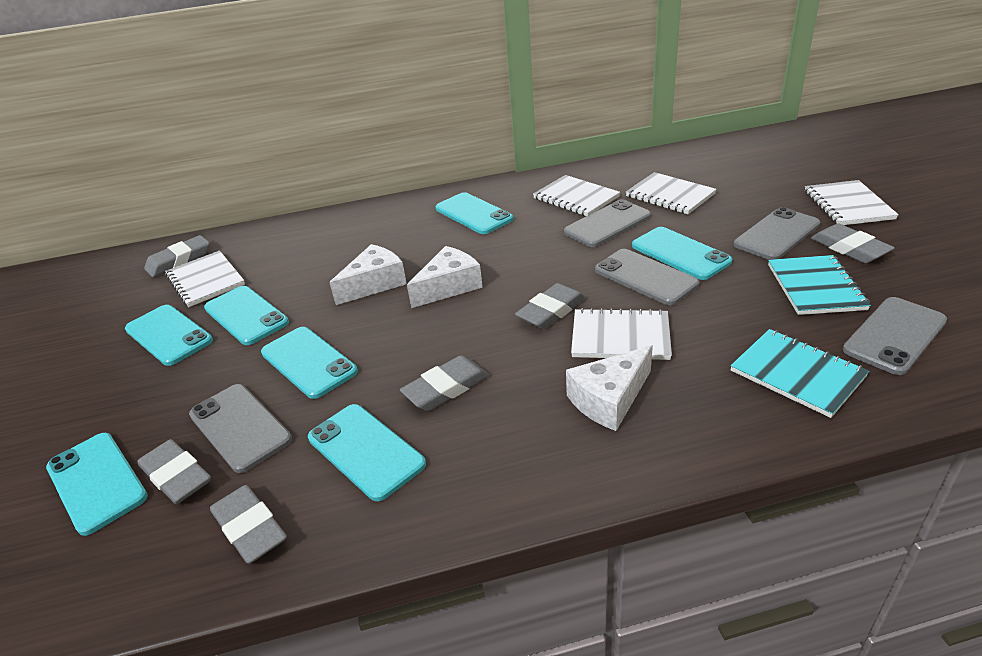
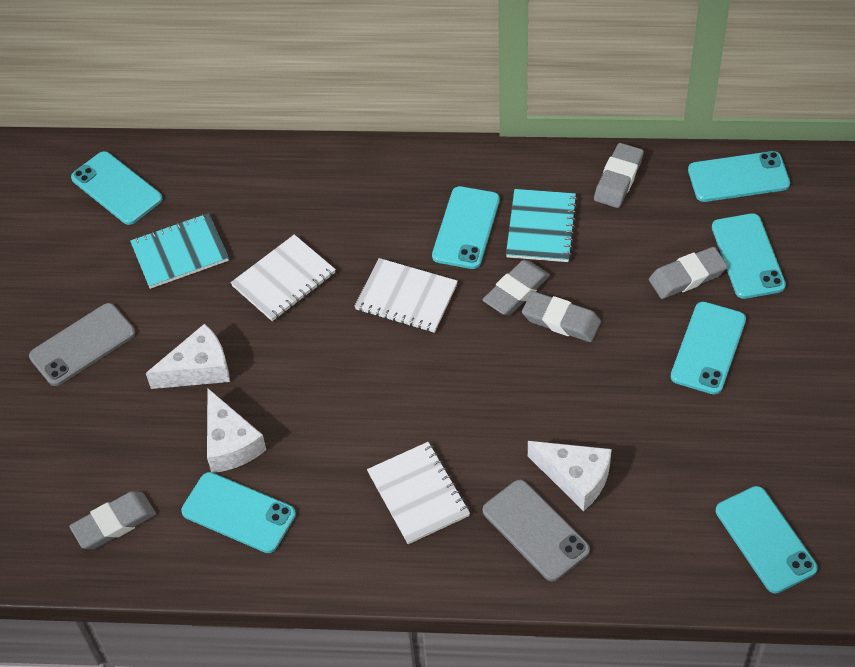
grey eraser: 6 -> 5
grey phone: 5 -> 2
white notebook: 5 -> 3

